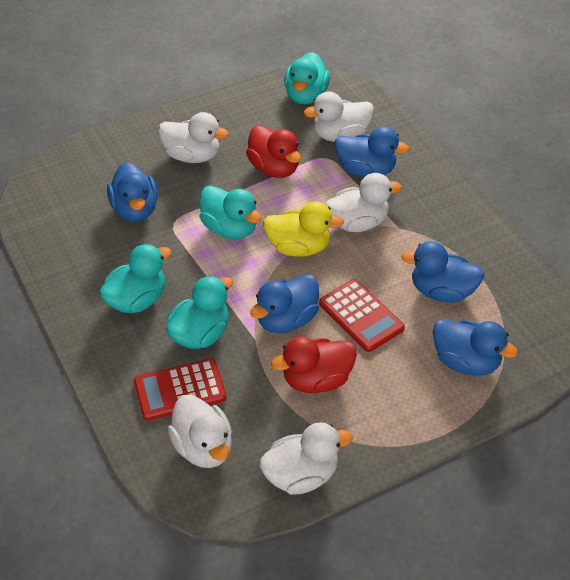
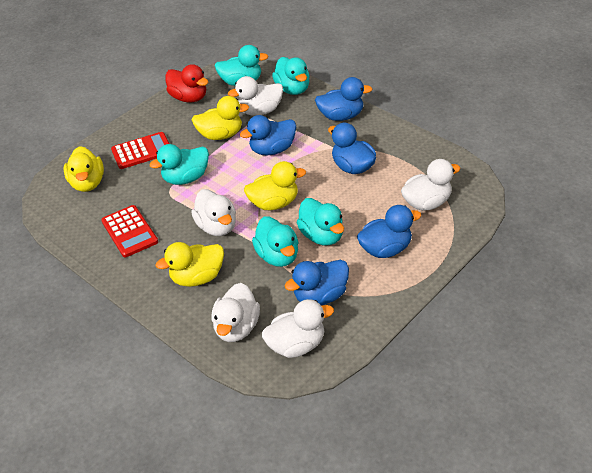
red duck: 2 -> 1
turquoise duck: 4 -> 5
yellow duck: 1 -> 4

